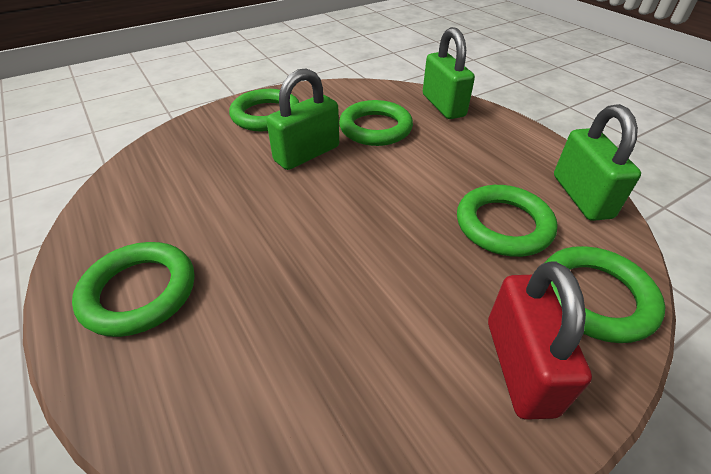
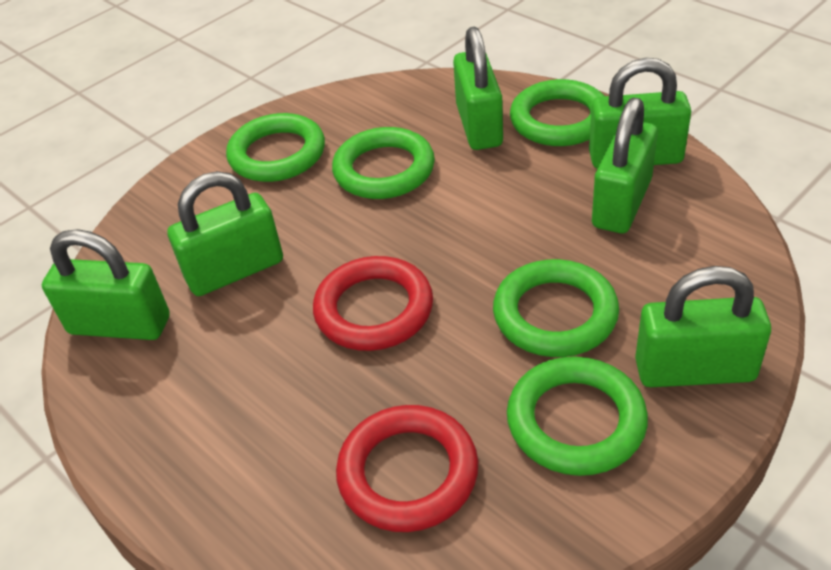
green padlock: 3 -> 6
red padlock: 1 -> 0
red ring: 0 -> 2

